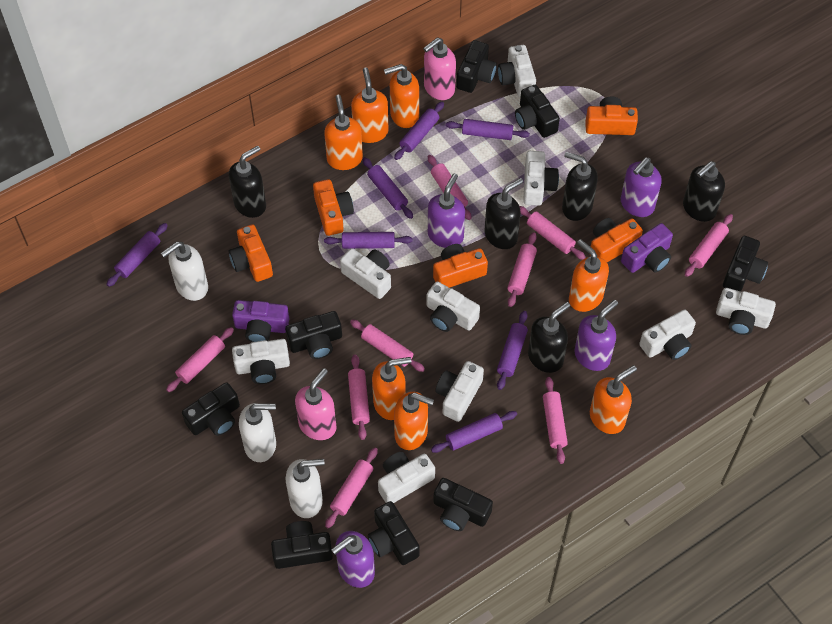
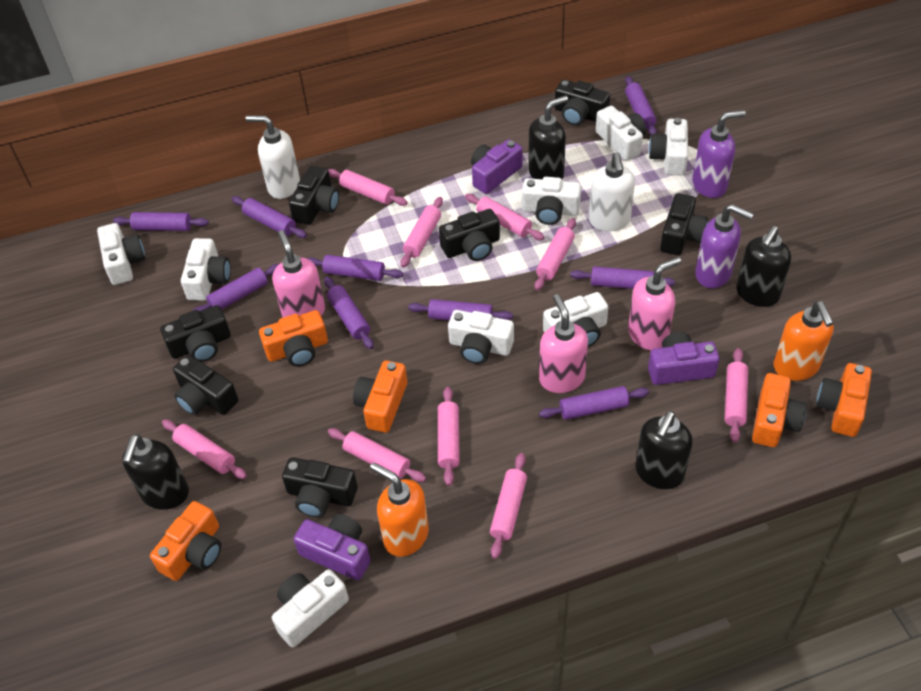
black camera: 8 -> 7
black soap dispenser: 5 -> 4
orange soap dispenser: 7 -> 2
pink soap dispenser: 2 -> 3
purple camera: 2 -> 3
purple rolling pin: 7 -> 9
purple soap dispenser: 4 -> 2
white camera: 9 -> 8
white soap dispenser: 3 -> 2

